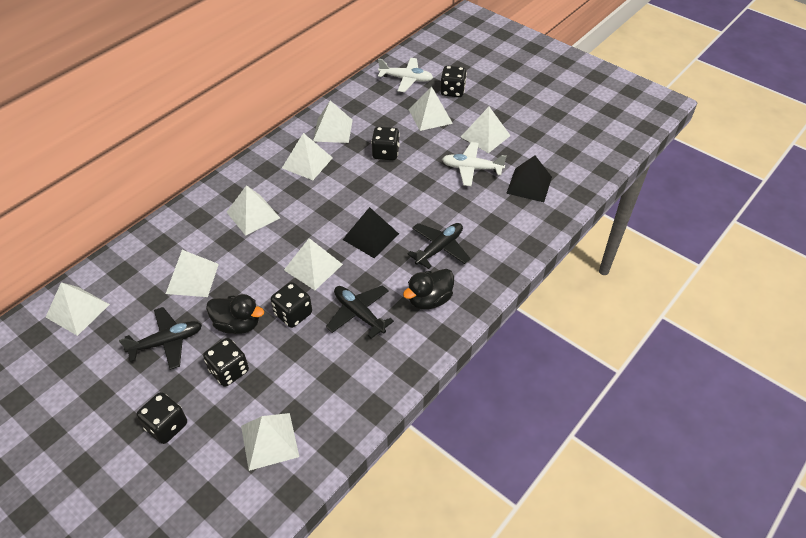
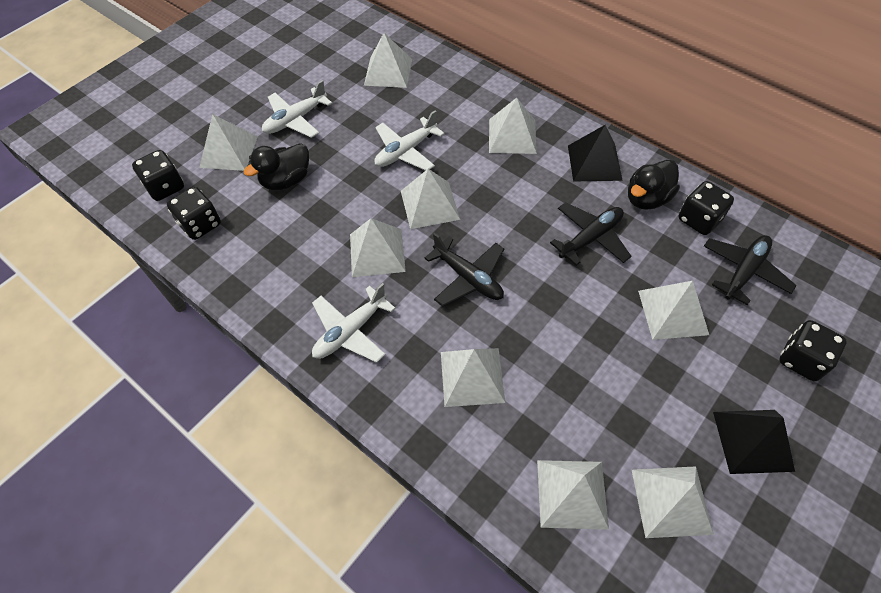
black dice: 5 -> 4
white plane: 2 -> 3

